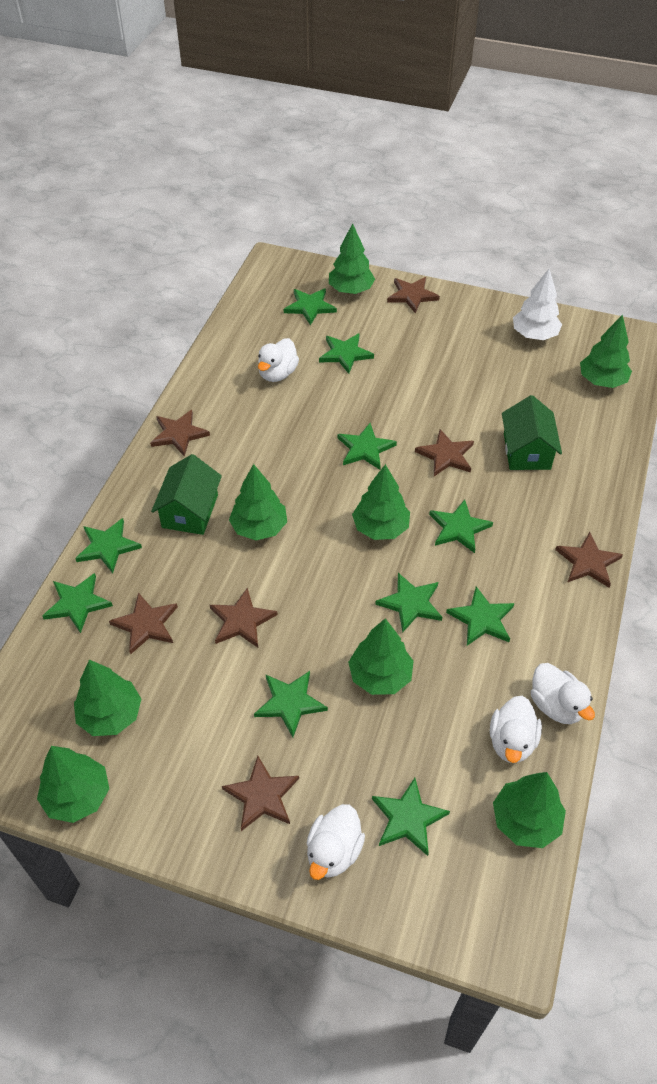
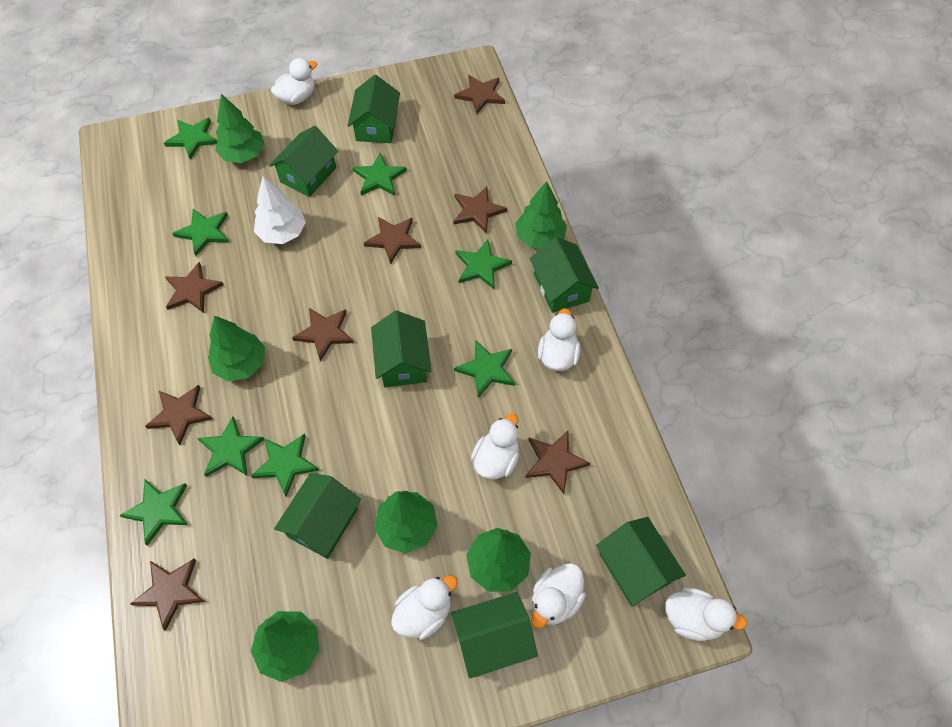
brown star: 7 -> 8
green house: 2 -> 7
green star: 10 -> 8
green tree: 8 -> 6
white duck: 4 -> 6

